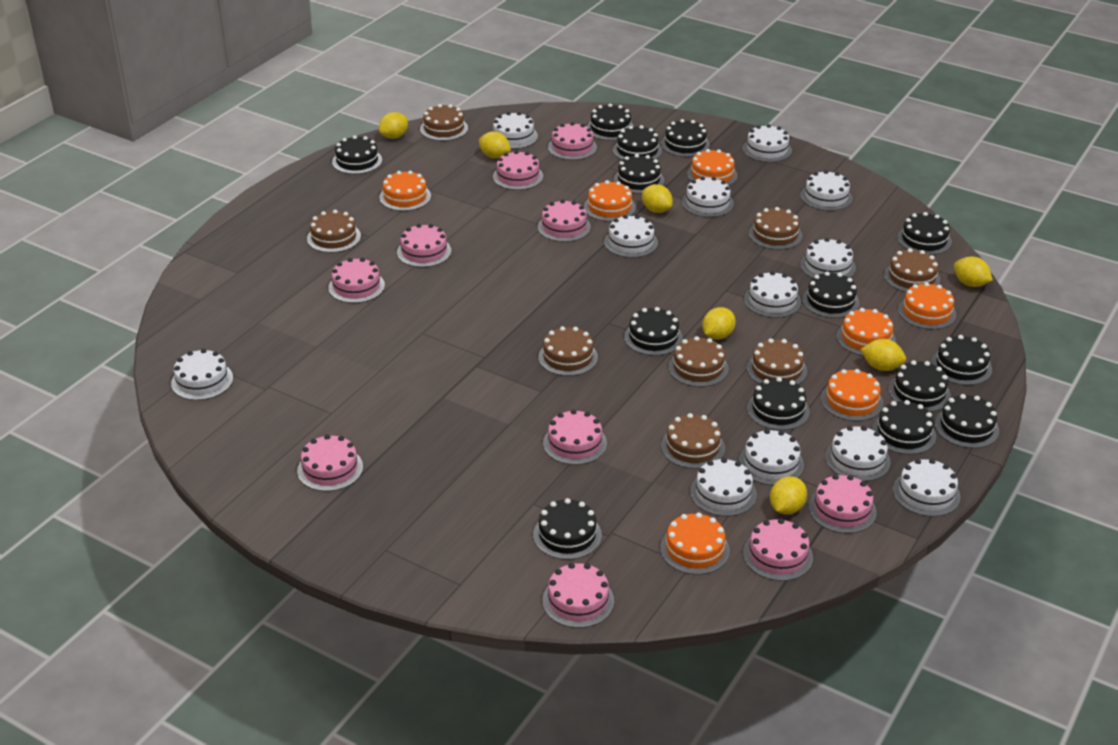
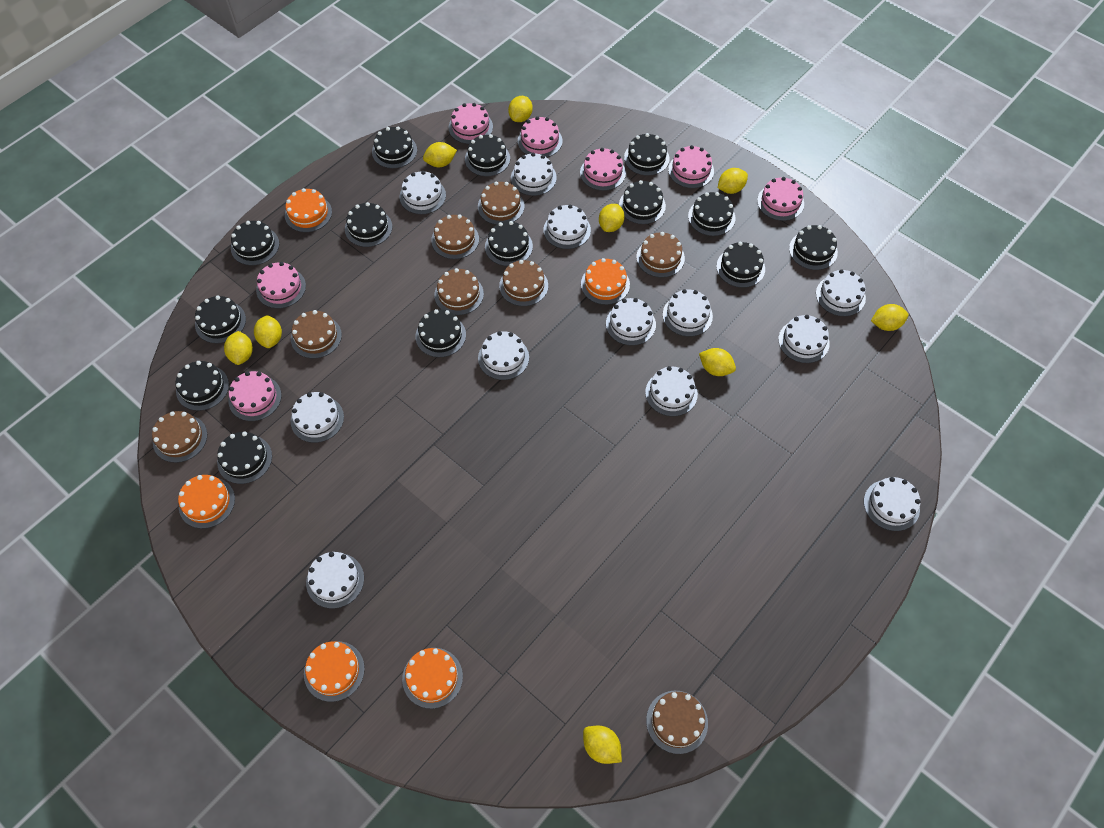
orange cake: 7 -> 5
pink cake: 10 -> 7
yellow lemon: 7 -> 9

